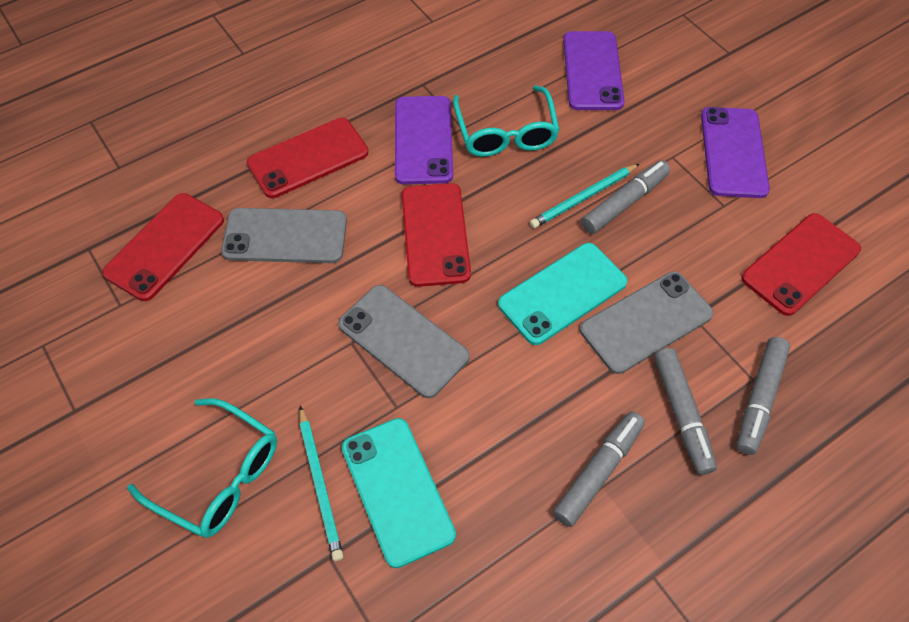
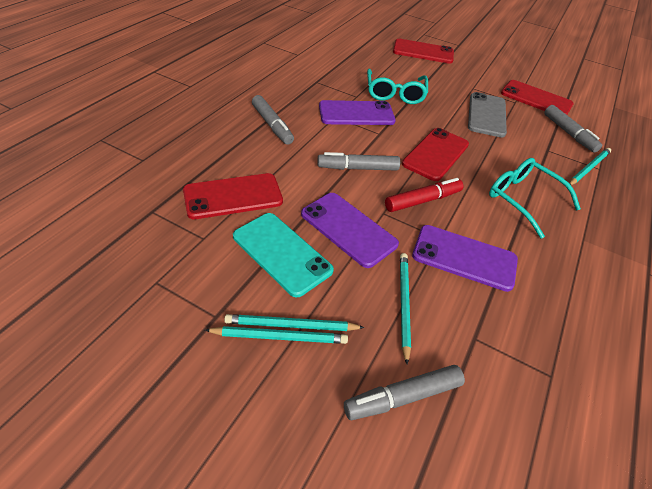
grey phone: 3 -> 1
red marker: 0 -> 1
turquoise pencil: 2 -> 4
turquoise phone: 2 -> 1

